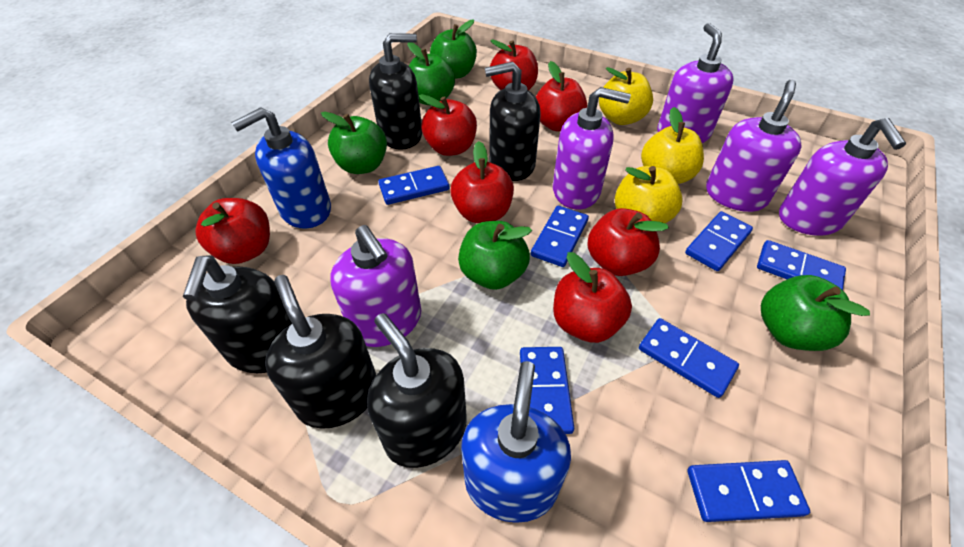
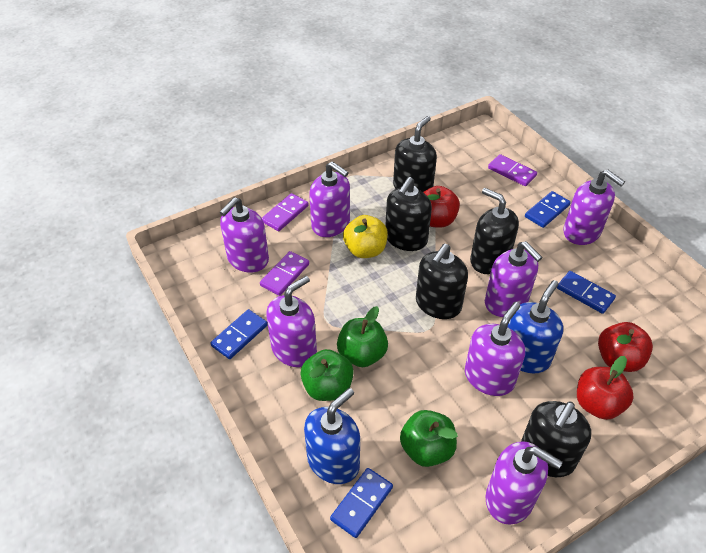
blue domino: 7 -> 4
green apple: 5 -> 3
purple domino: 0 -> 3
purple soap dispenser: 5 -> 7
red apple: 7 -> 3
yellow apple: 3 -> 1

